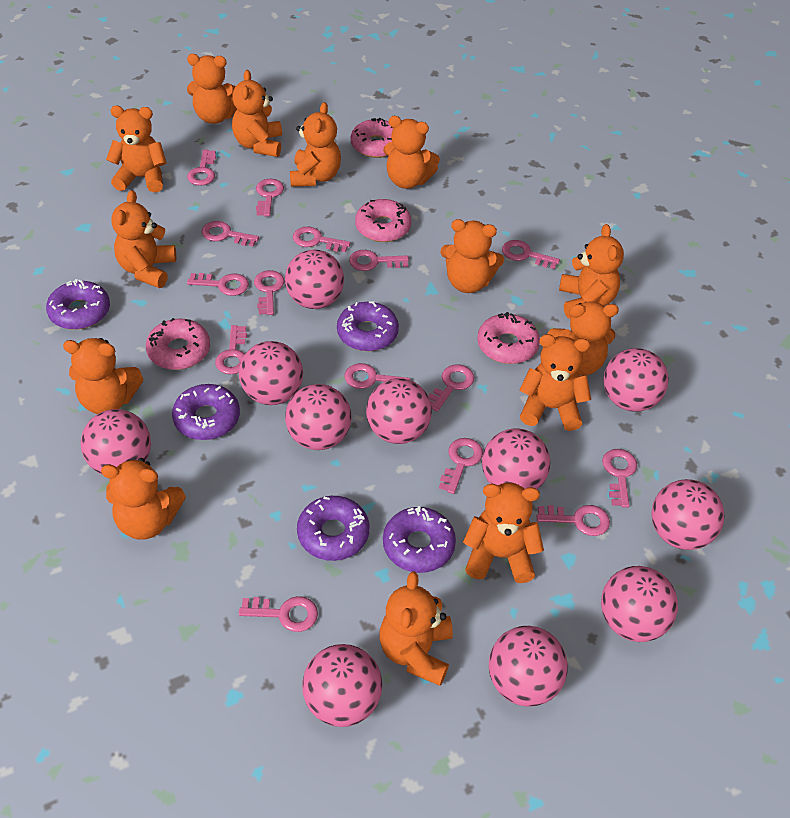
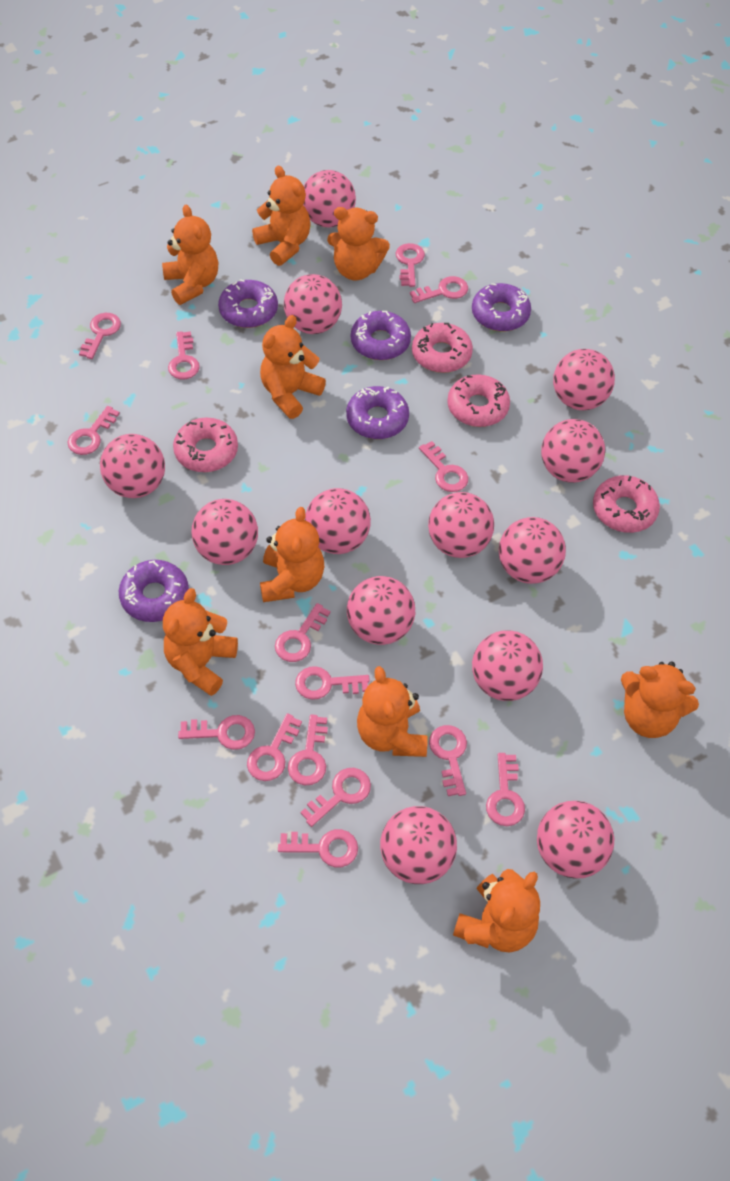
orange teddy bear: 14 -> 9
pink ball: 11 -> 13

